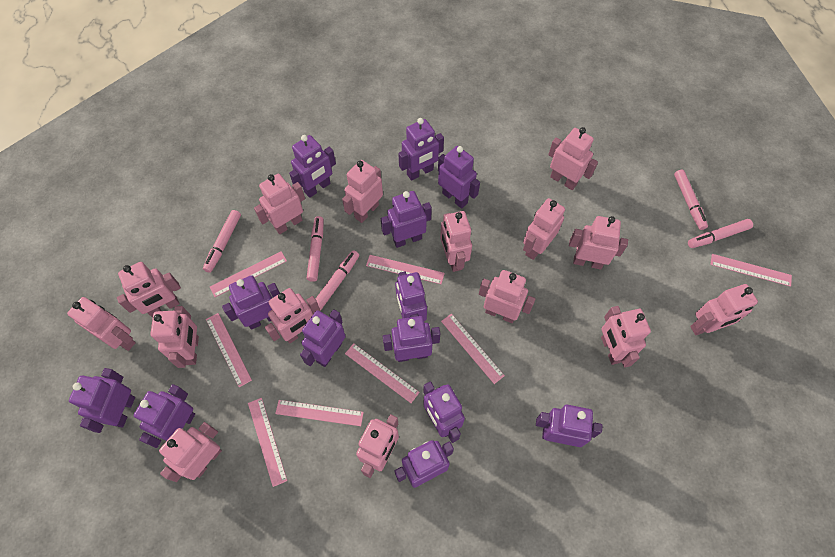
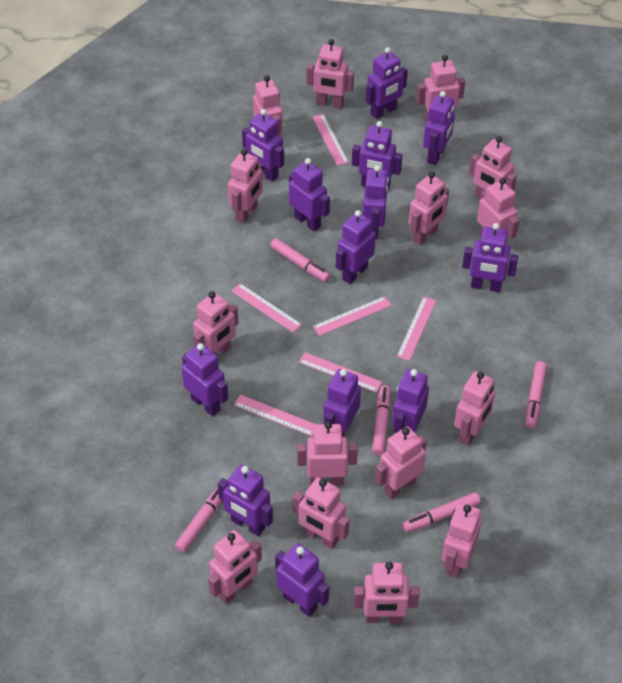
pink ruler: 8 -> 6

